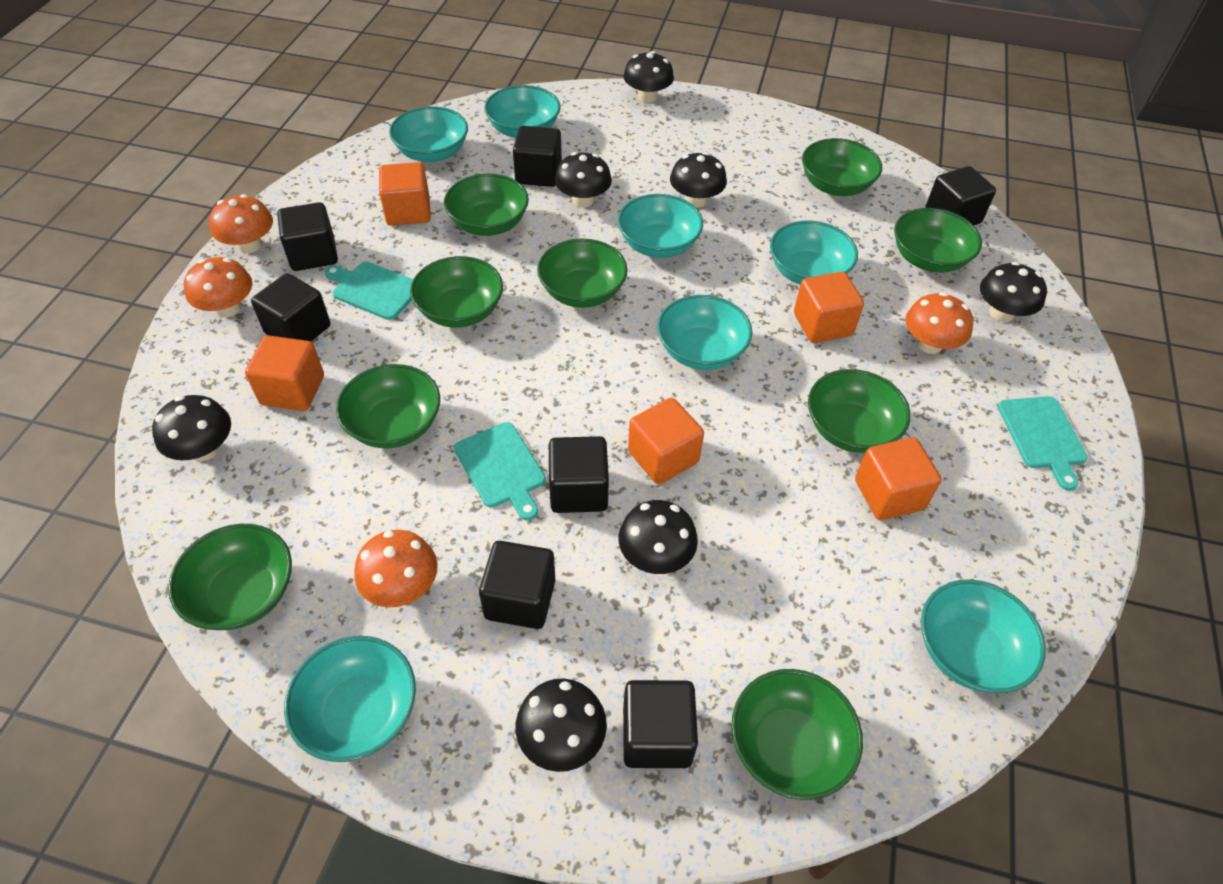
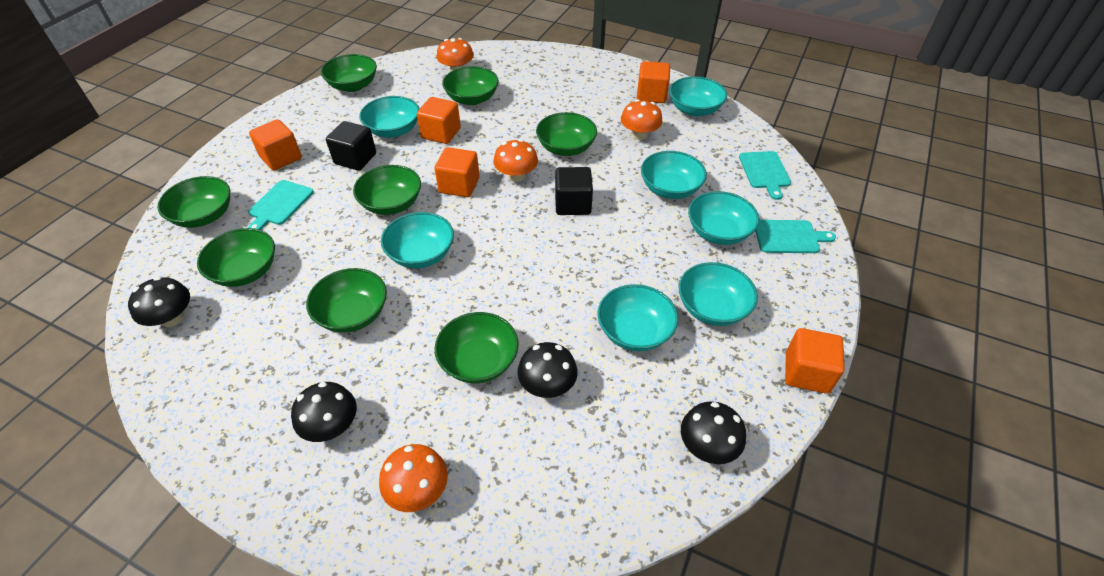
black cube: 7 -> 2
black mushroom: 7 -> 4
green bowl: 9 -> 8

